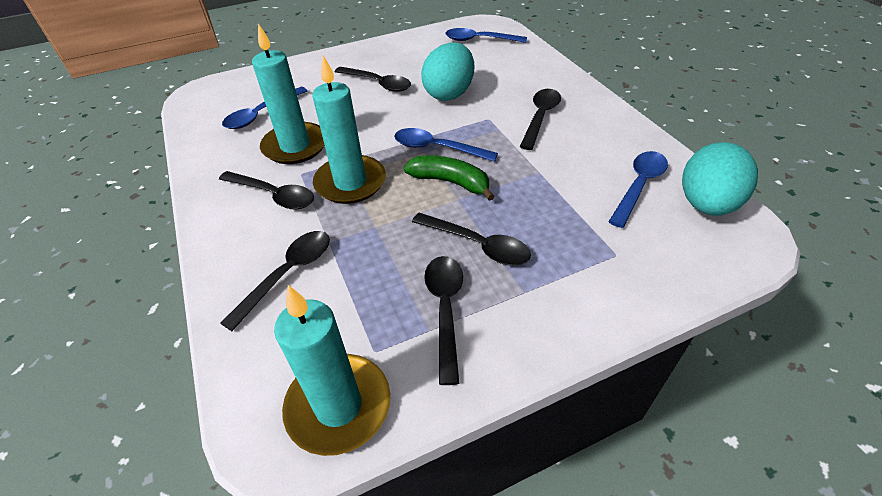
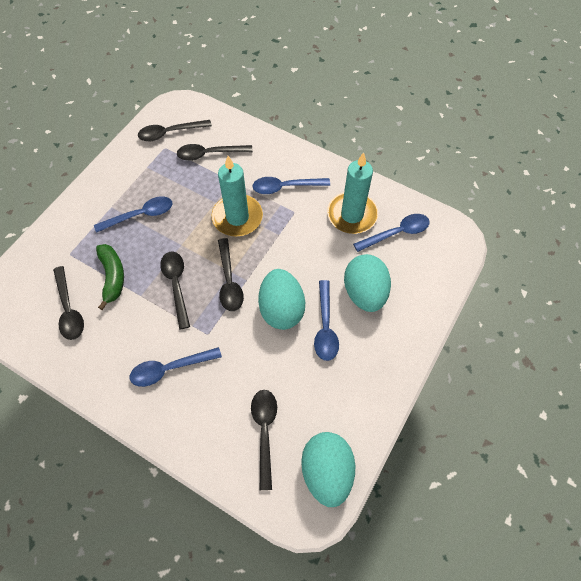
blue spoon: 4 -> 5
turquoise candle: 3 -> 2
turquoise egg: 2 -> 3

